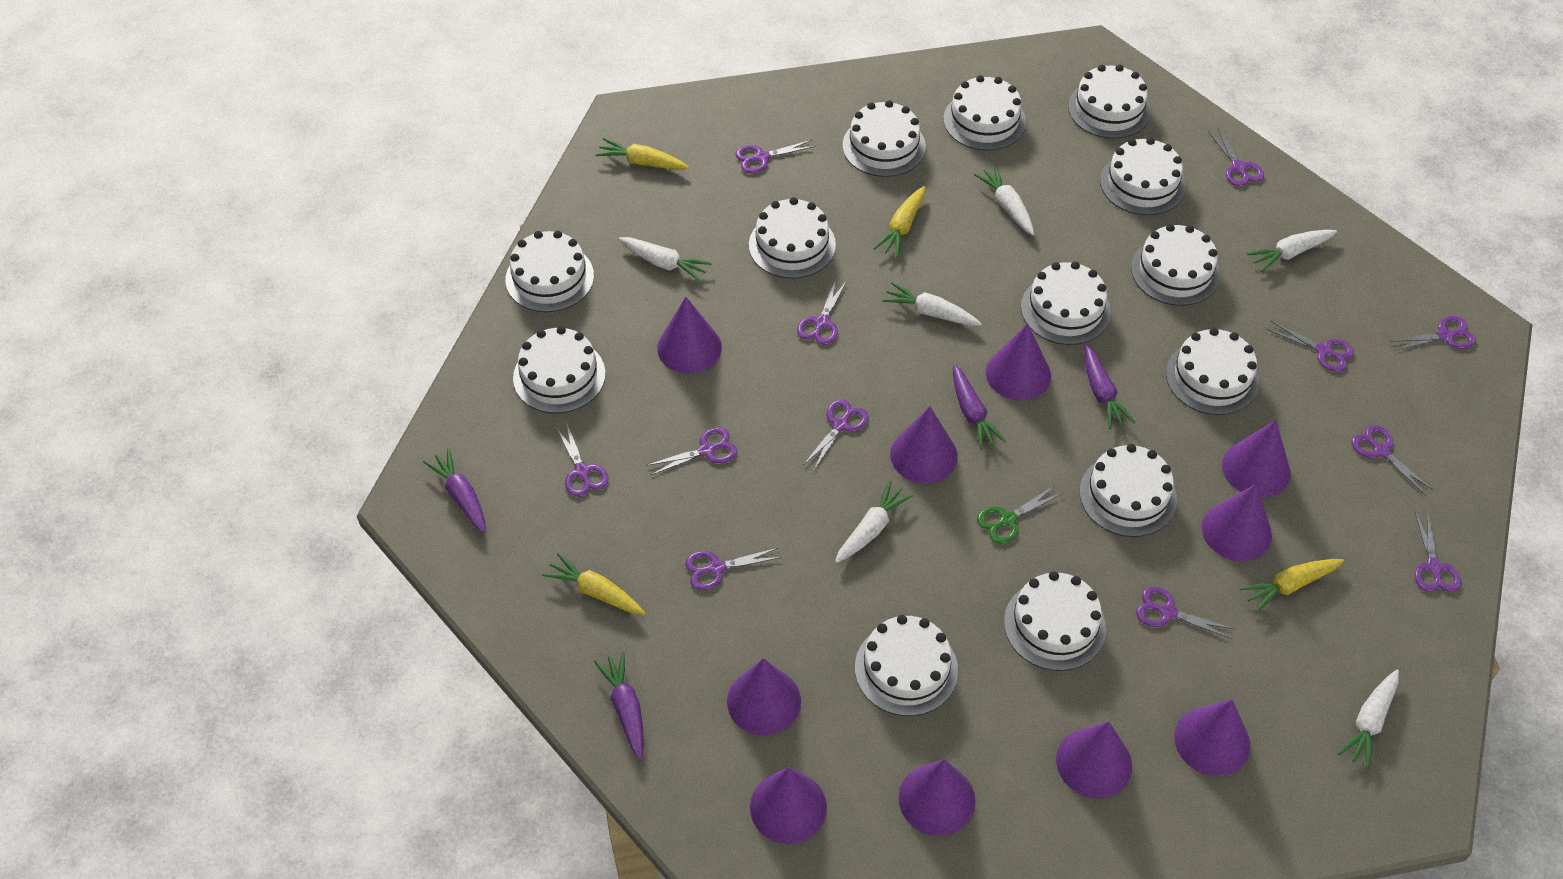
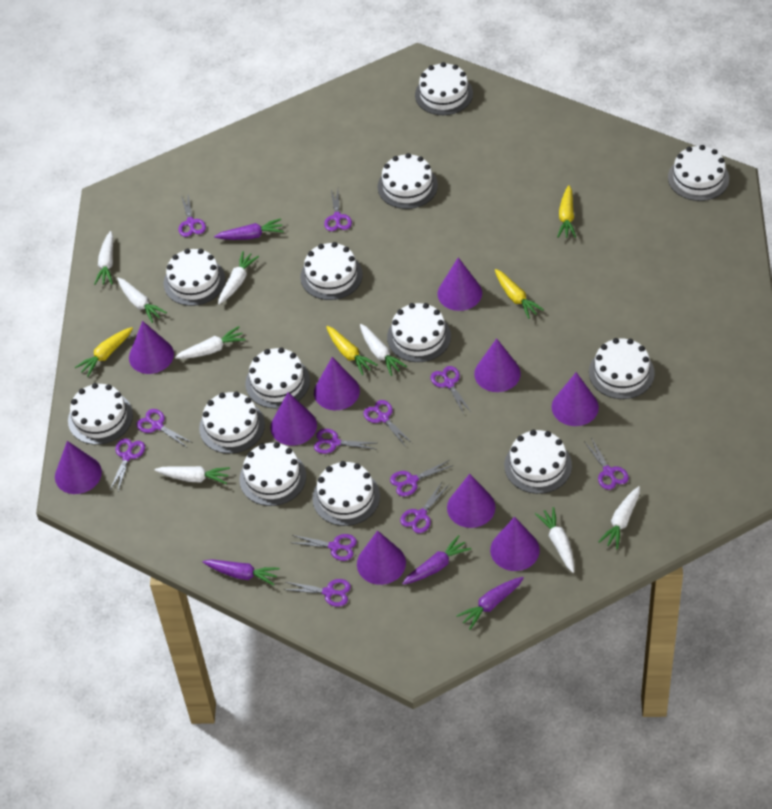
green scissors: 1 -> 0
white carrot: 6 -> 8

